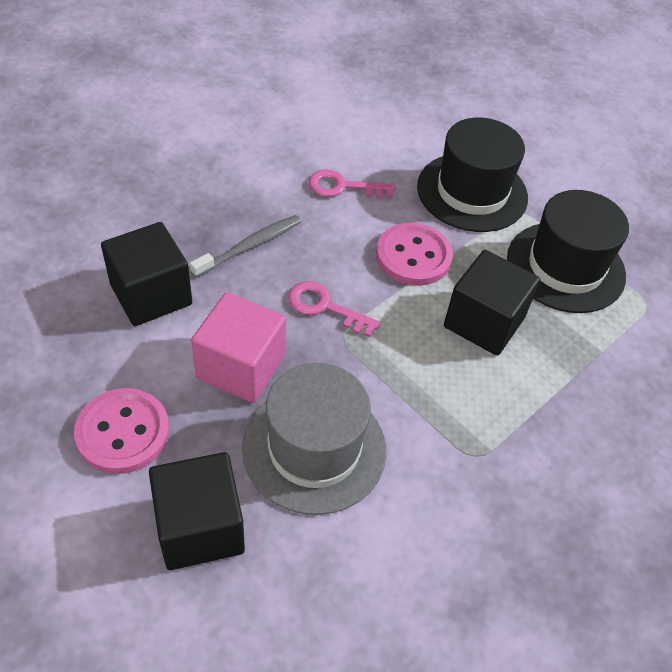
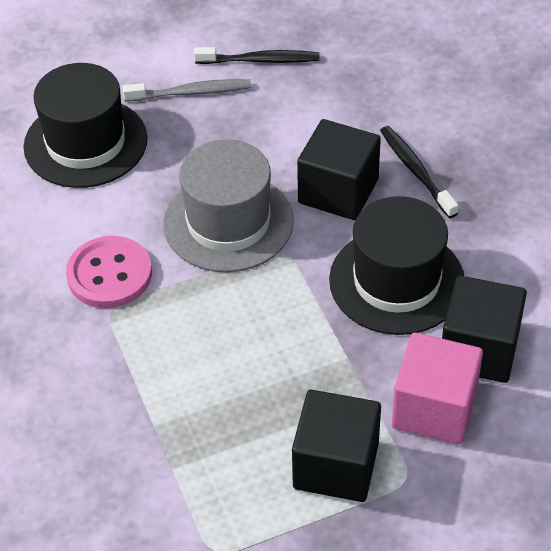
black toothbrush: 0 -> 2
pink button: 2 -> 1
pink key: 2 -> 0

